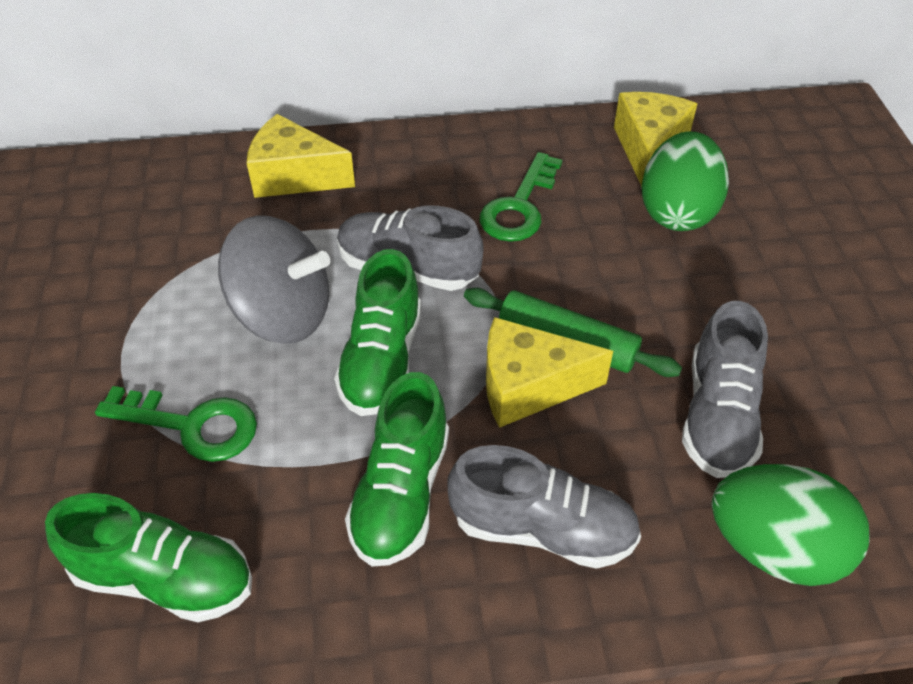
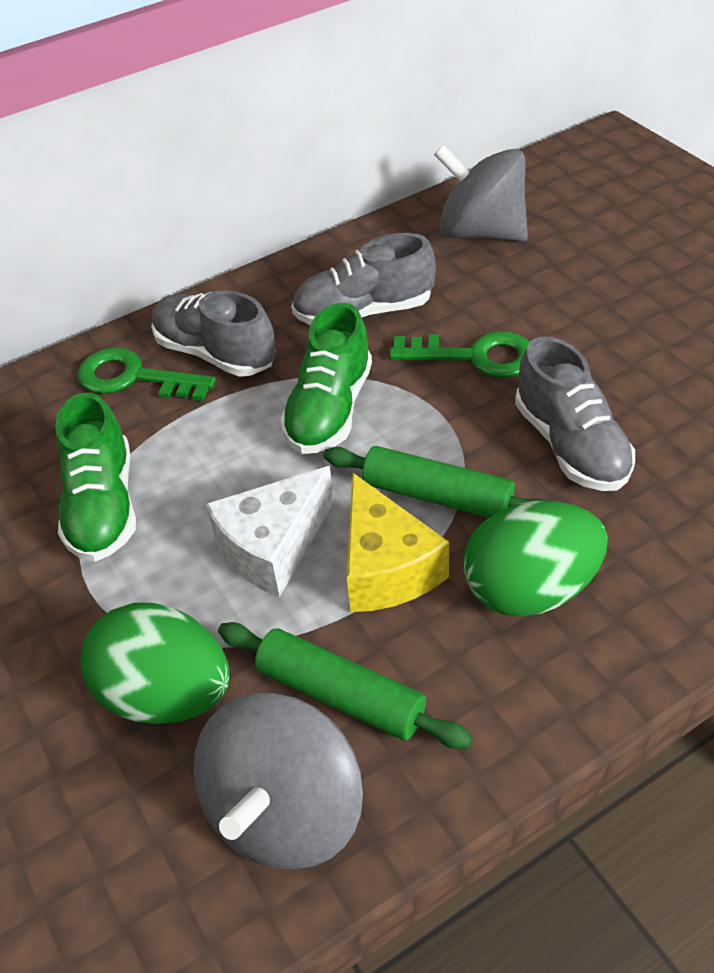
green rolling pin: 1 -> 2
green shoe: 3 -> 2
grey spinning top: 1 -> 2
white cheese: 0 -> 1
yellow cheese: 3 -> 1

